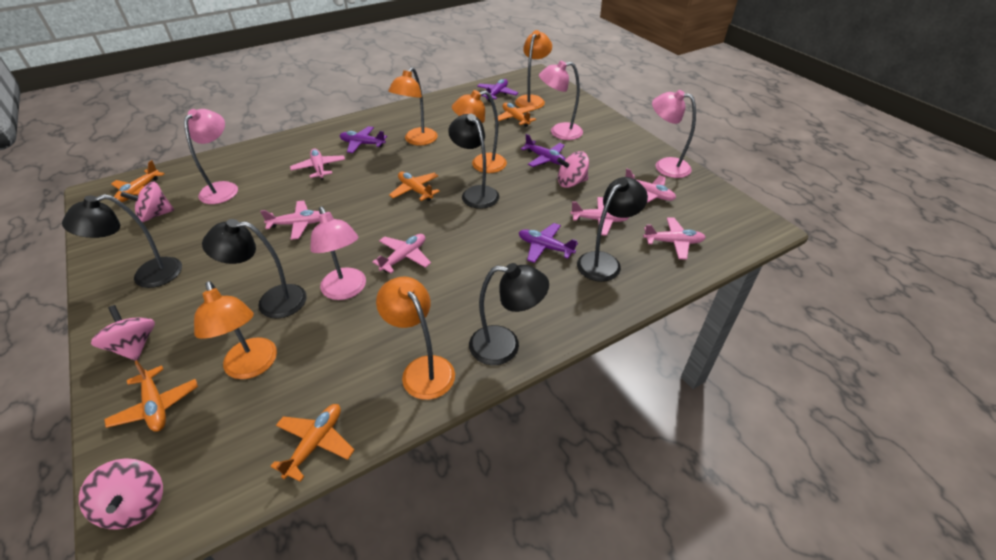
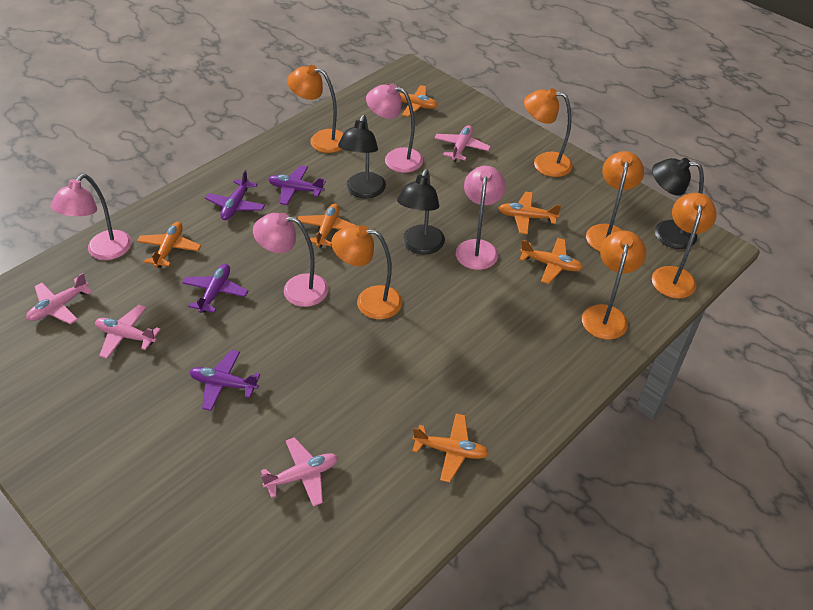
black lamp: 5 -> 3
orange lamp: 5 -> 6
orange plane: 5 -> 6
pink plane: 6 -> 4
pink spinning top: 4 -> 0

